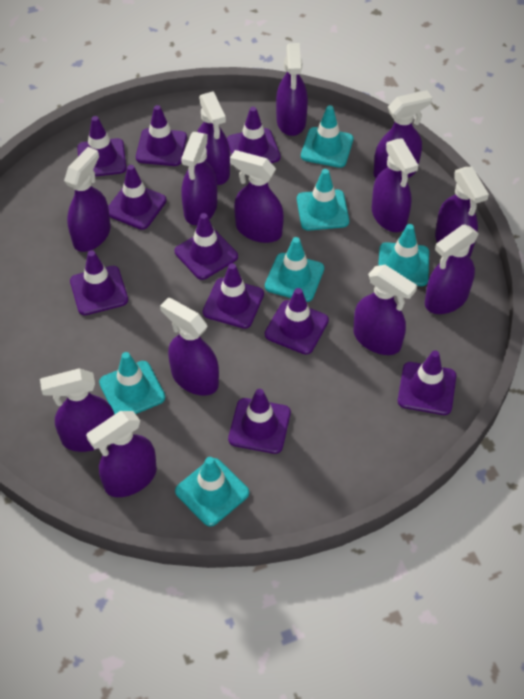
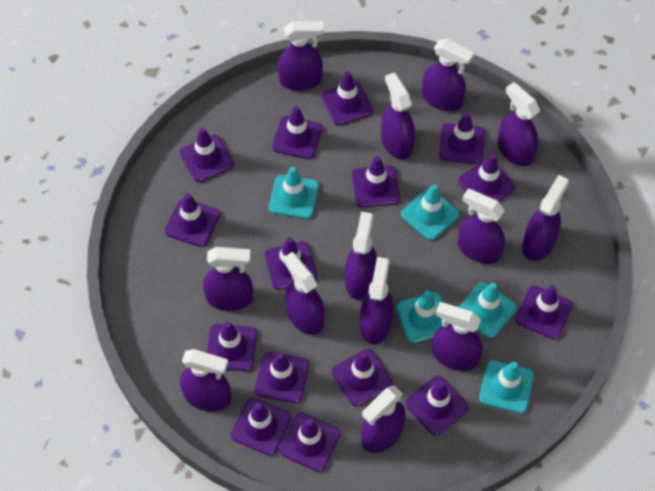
purple traffic cone: 10 -> 15
turquoise traffic cone: 6 -> 5

